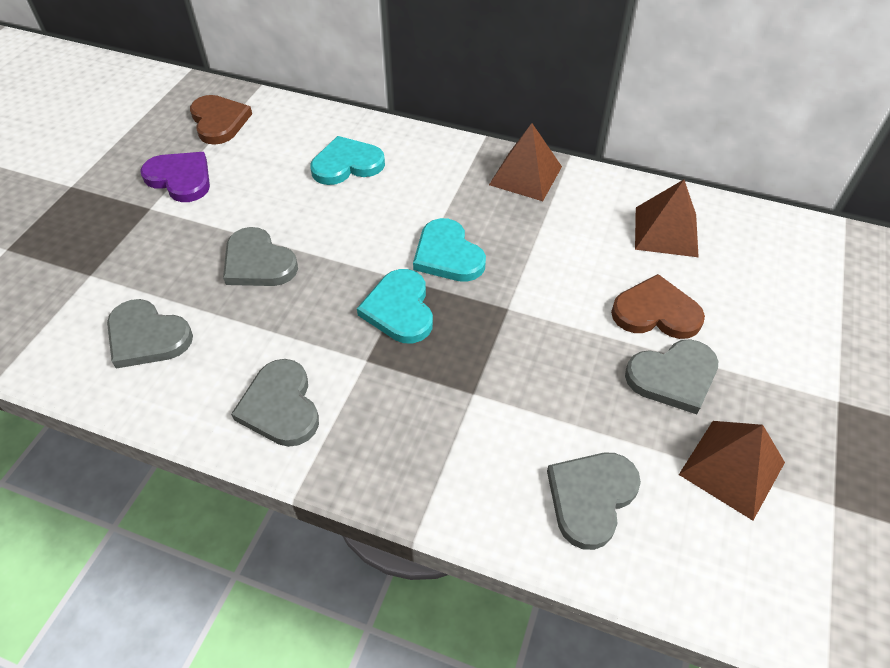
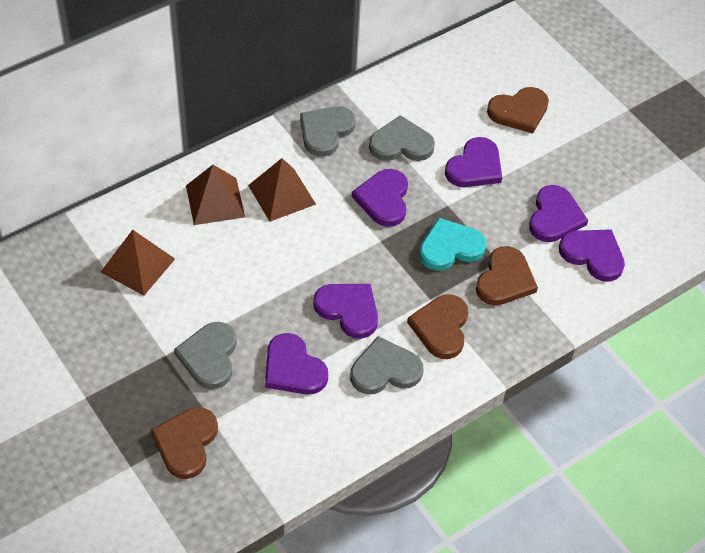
brown heart: 2 -> 4
grey heart: 5 -> 4
purple heart: 1 -> 6
turquoise heart: 3 -> 1

